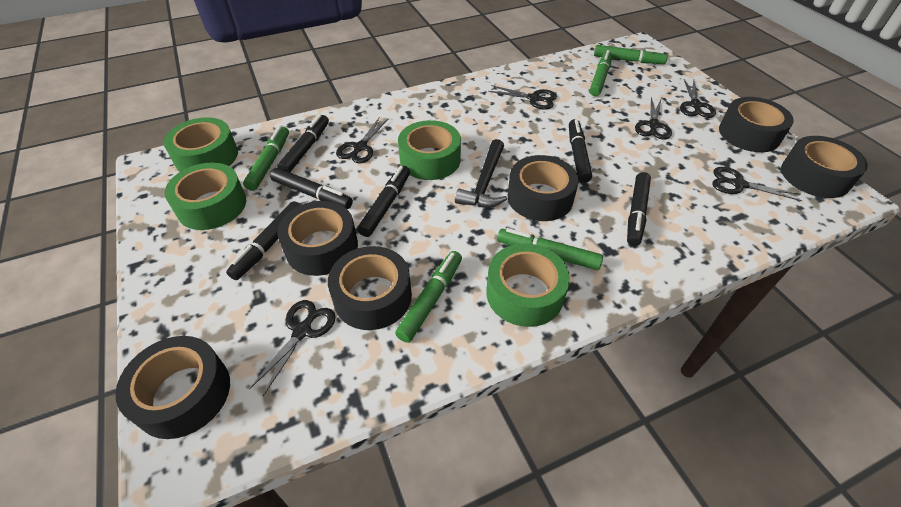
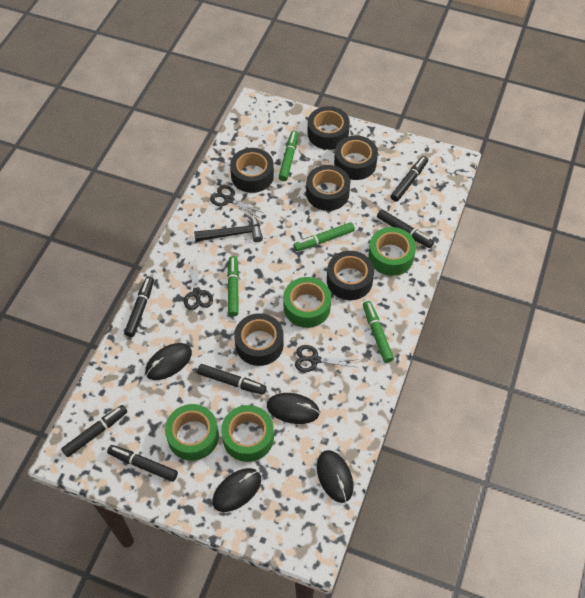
black mouse: 0 -> 4
black scissors: 6 -> 3
green marker: 5 -> 4

